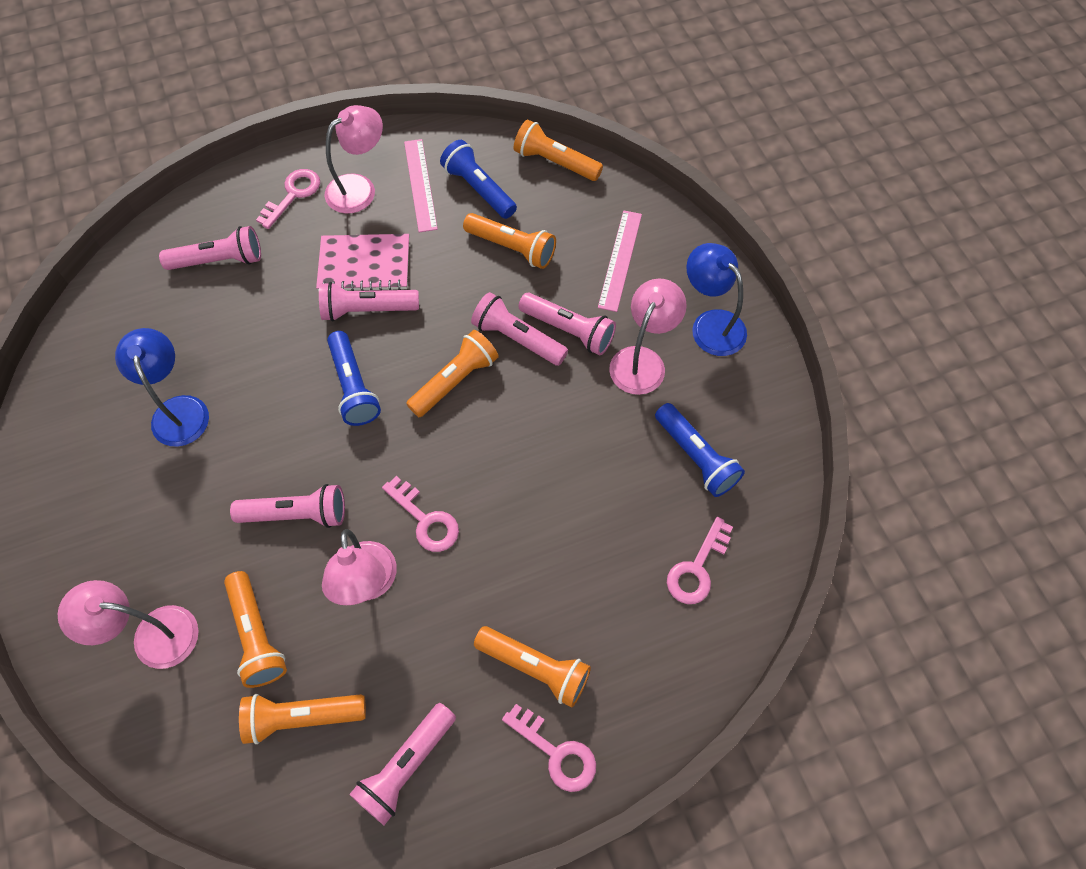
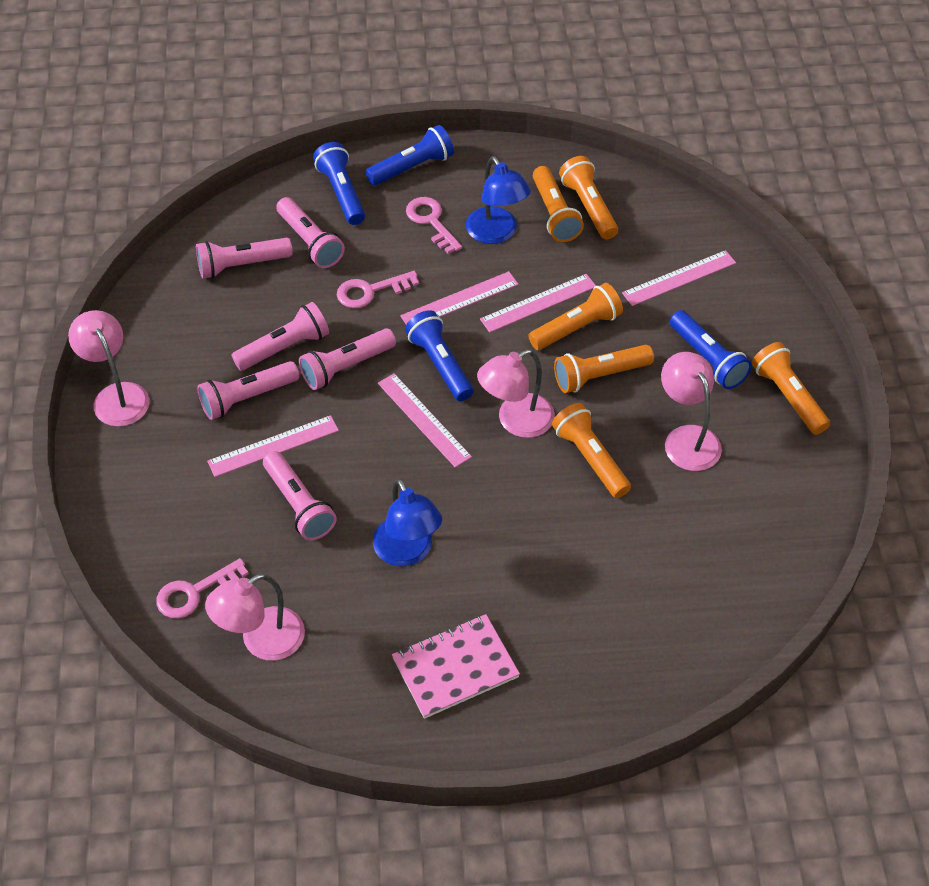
blue flashlight: 3 -> 4
pink key: 4 -> 3
pink ruler: 2 -> 5

